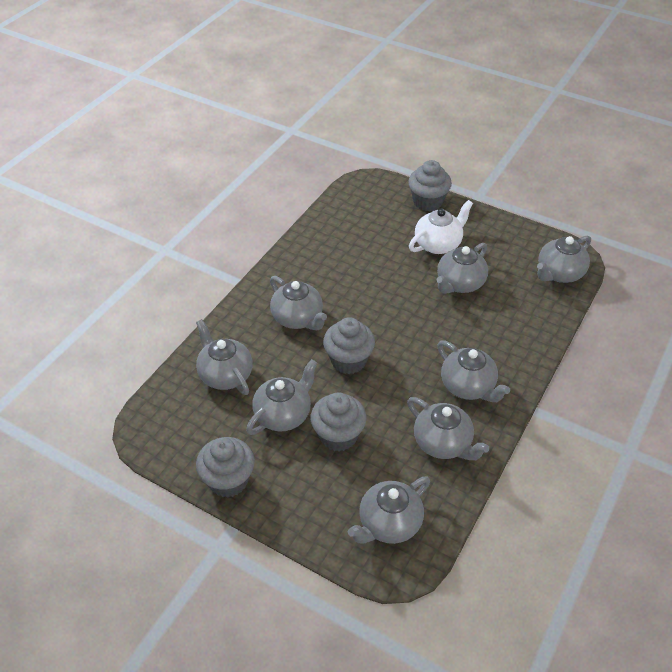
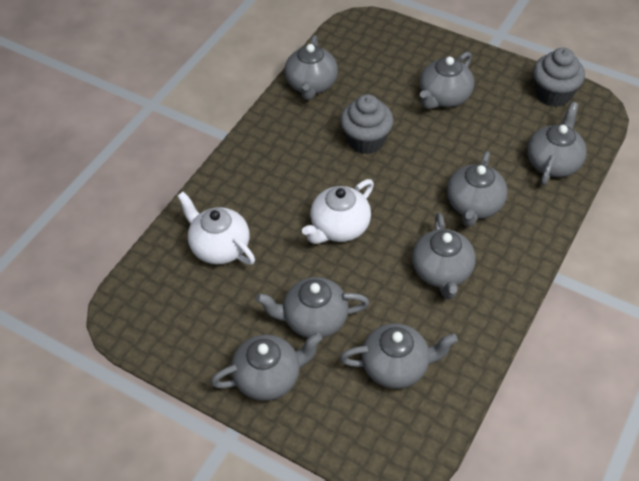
grey cupcake: 4 -> 2
white teapot: 1 -> 2

